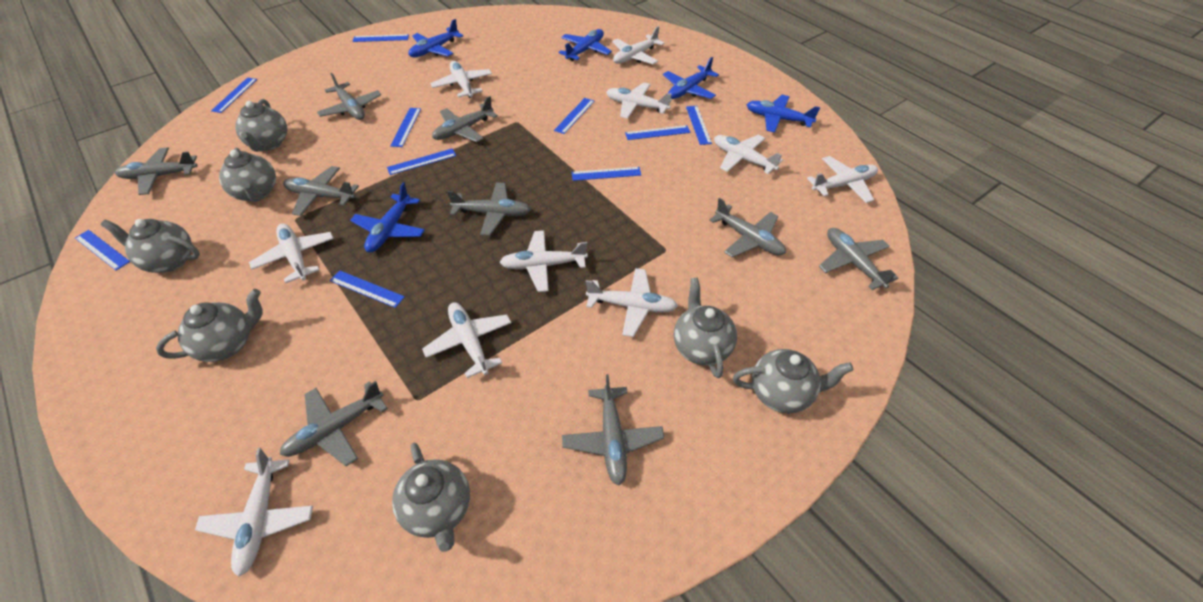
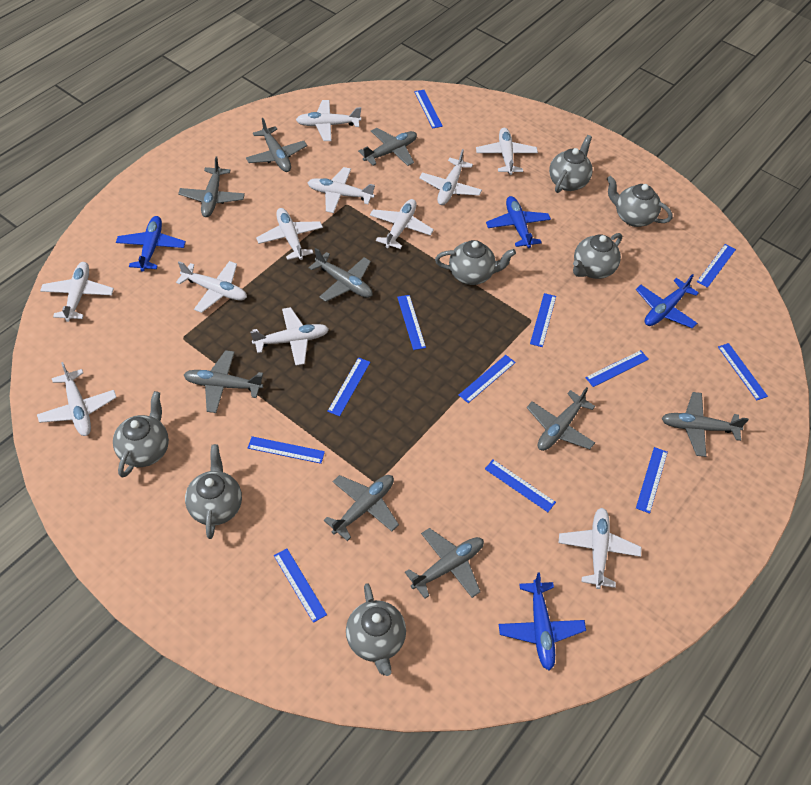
blue plane: 5 -> 4
blue ruler: 10 -> 12
white plane: 10 -> 11

